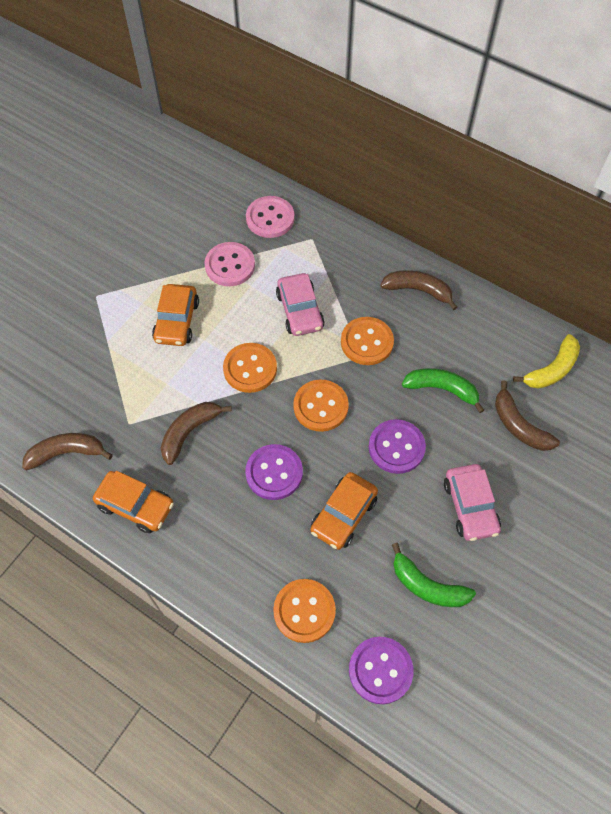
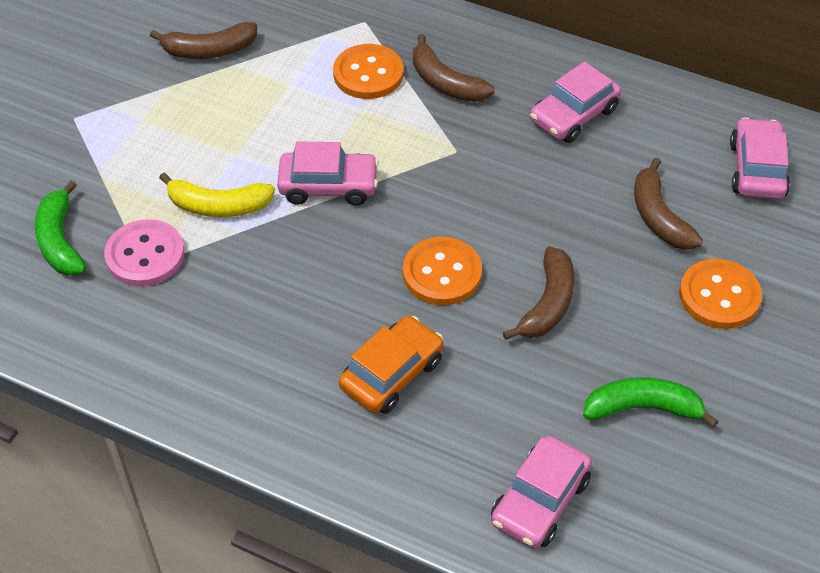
orange button: 4 -> 3
orange car: 3 -> 1
pink button: 2 -> 1
pink car: 2 -> 4
purple button: 3 -> 0

